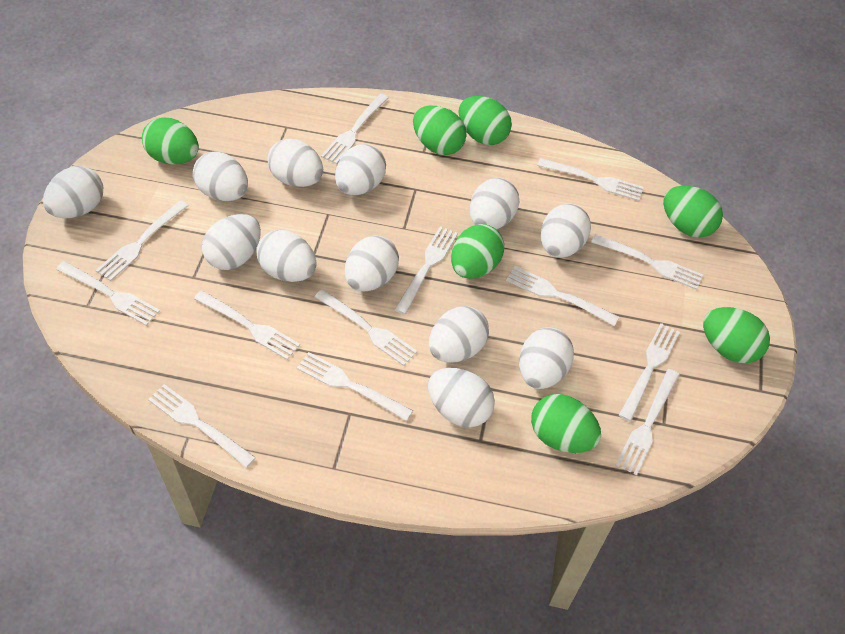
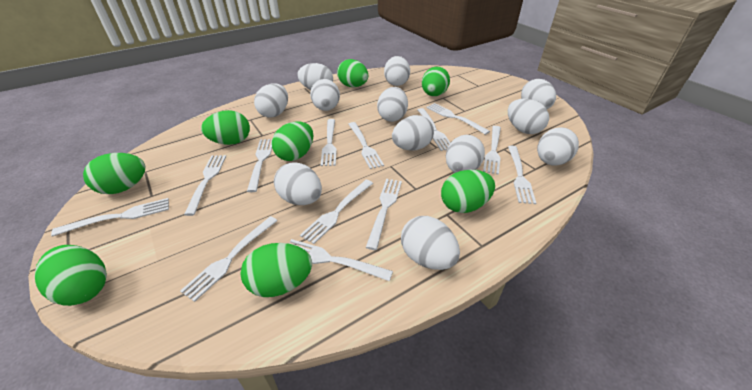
green egg: 7 -> 8

